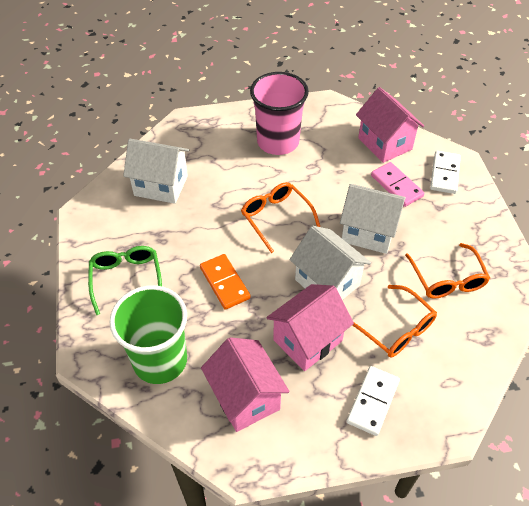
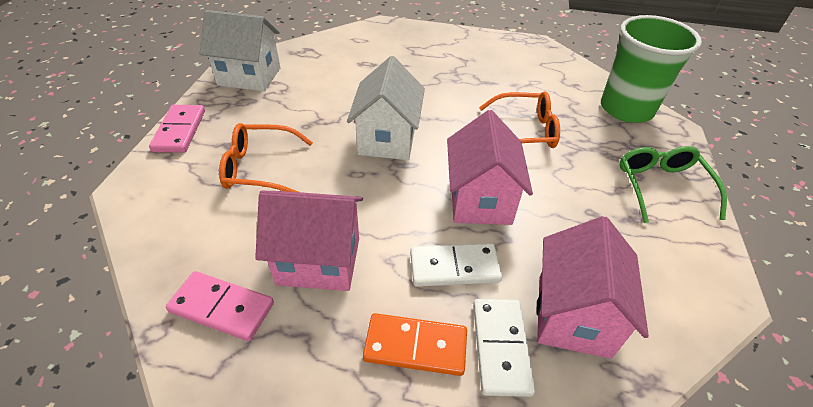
orange glasses: 3 -> 2
pink cup: 1 -> 0
pink domino: 1 -> 2
white house: 3 -> 2

